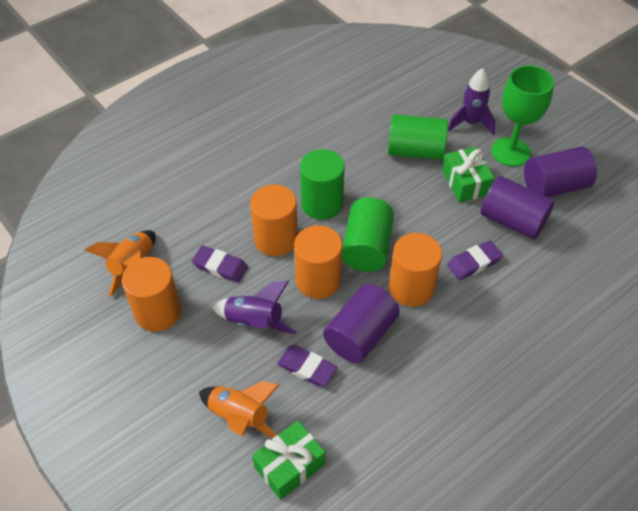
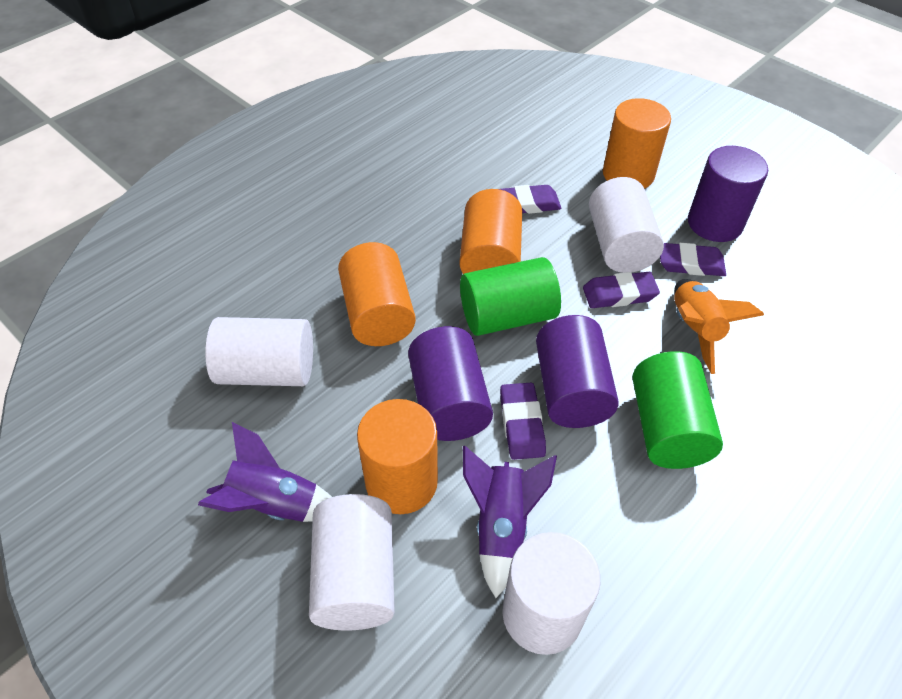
green cylinder: 3 -> 2
green gift: 2 -> 0
green goblet: 1 -> 0
orange rocket: 2 -> 1
purple eraser: 3 -> 4
white cylinder: 0 -> 4

